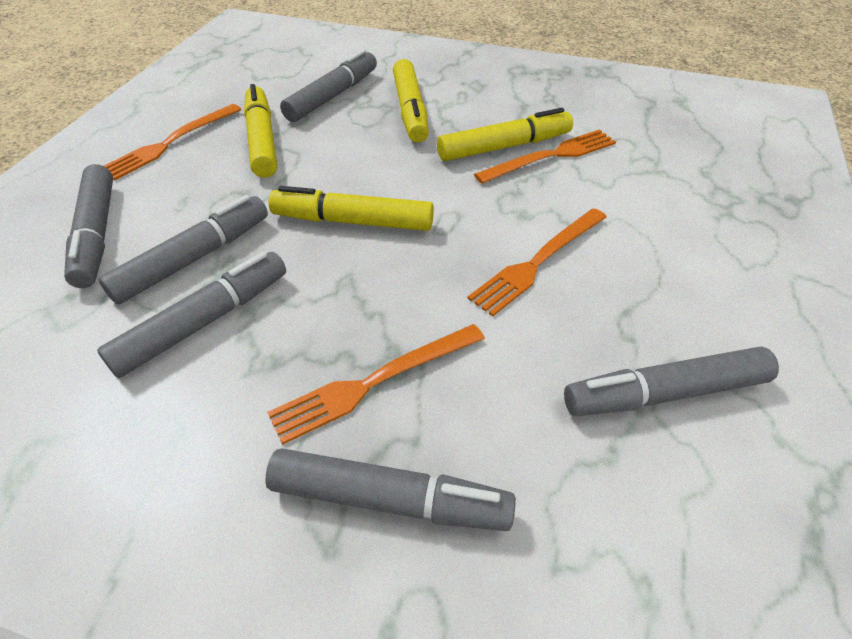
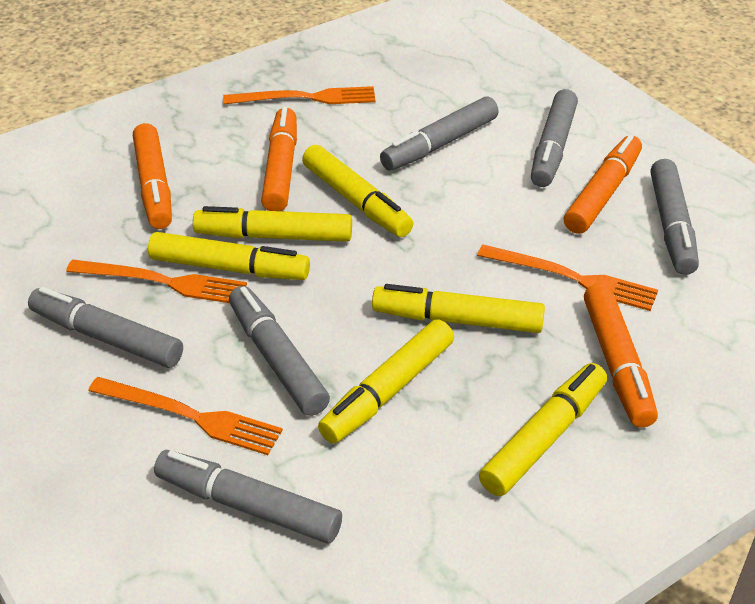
orange marker: 0 -> 4
yellow marker: 4 -> 6

